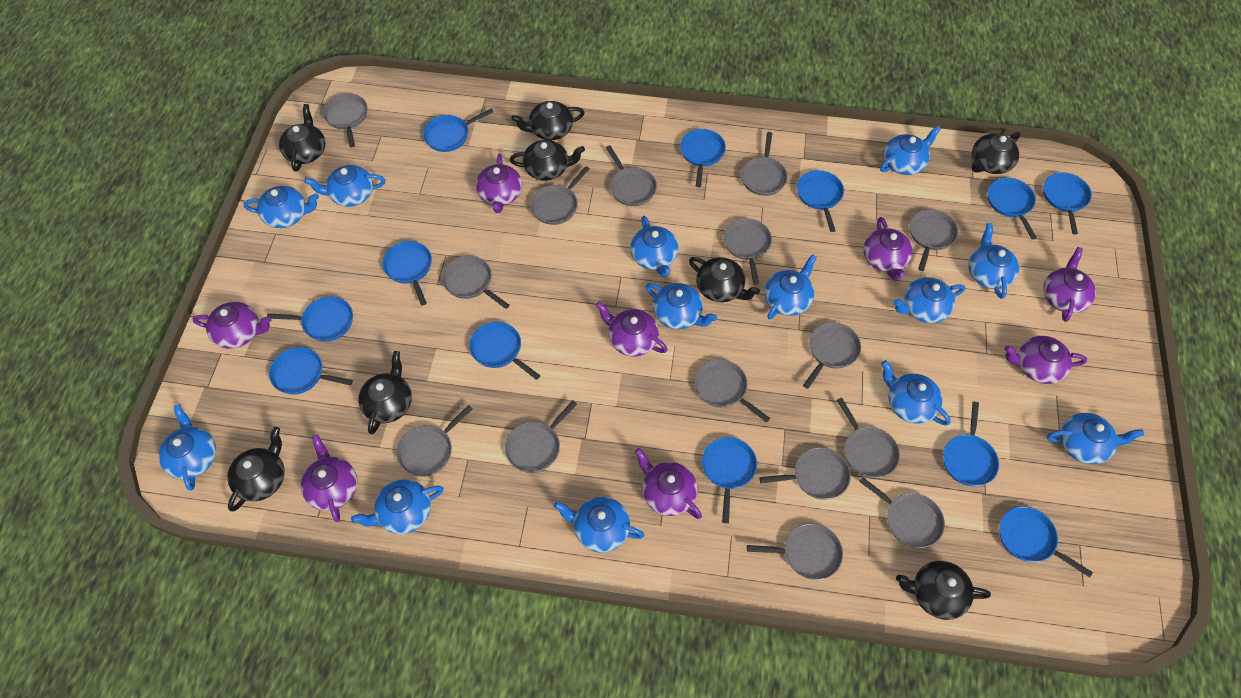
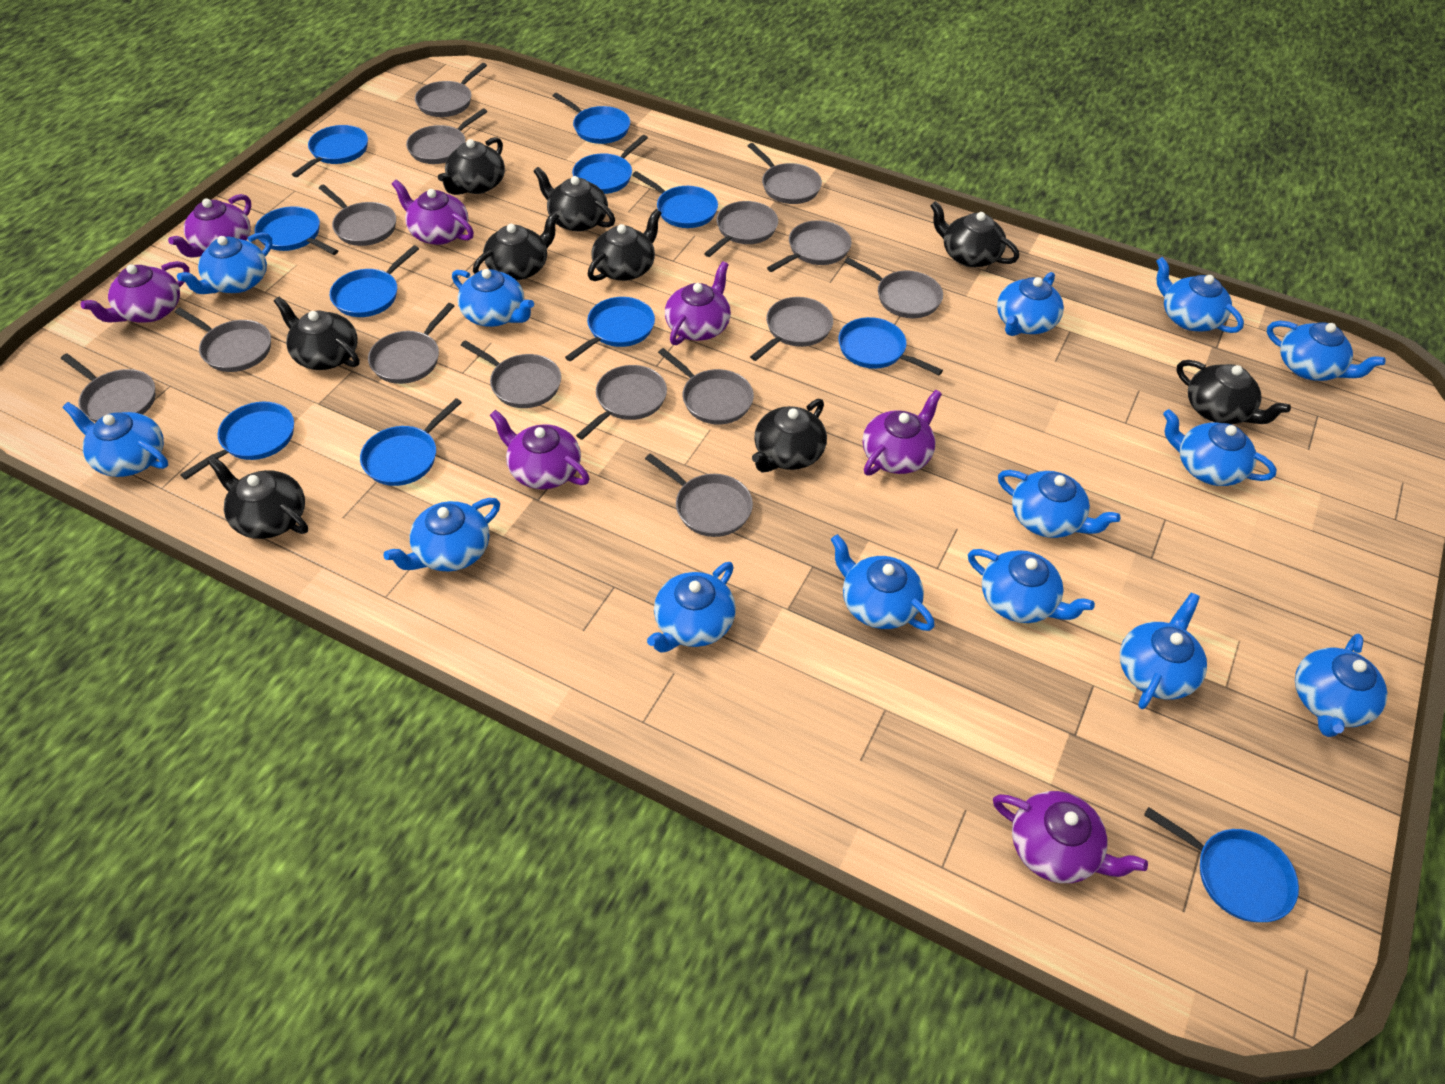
black teapot: 8 -> 9
blue pan: 12 -> 11
blue teapot: 13 -> 14
purple teapot: 8 -> 7

